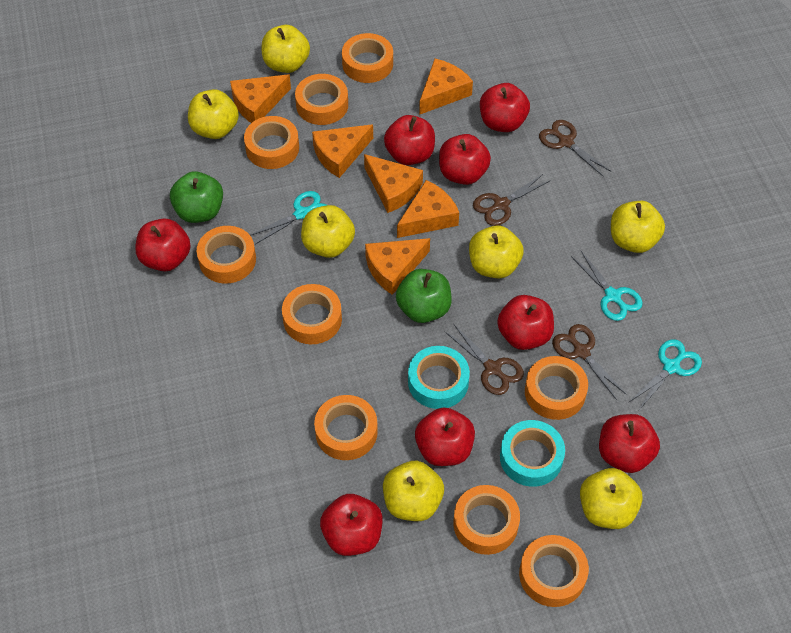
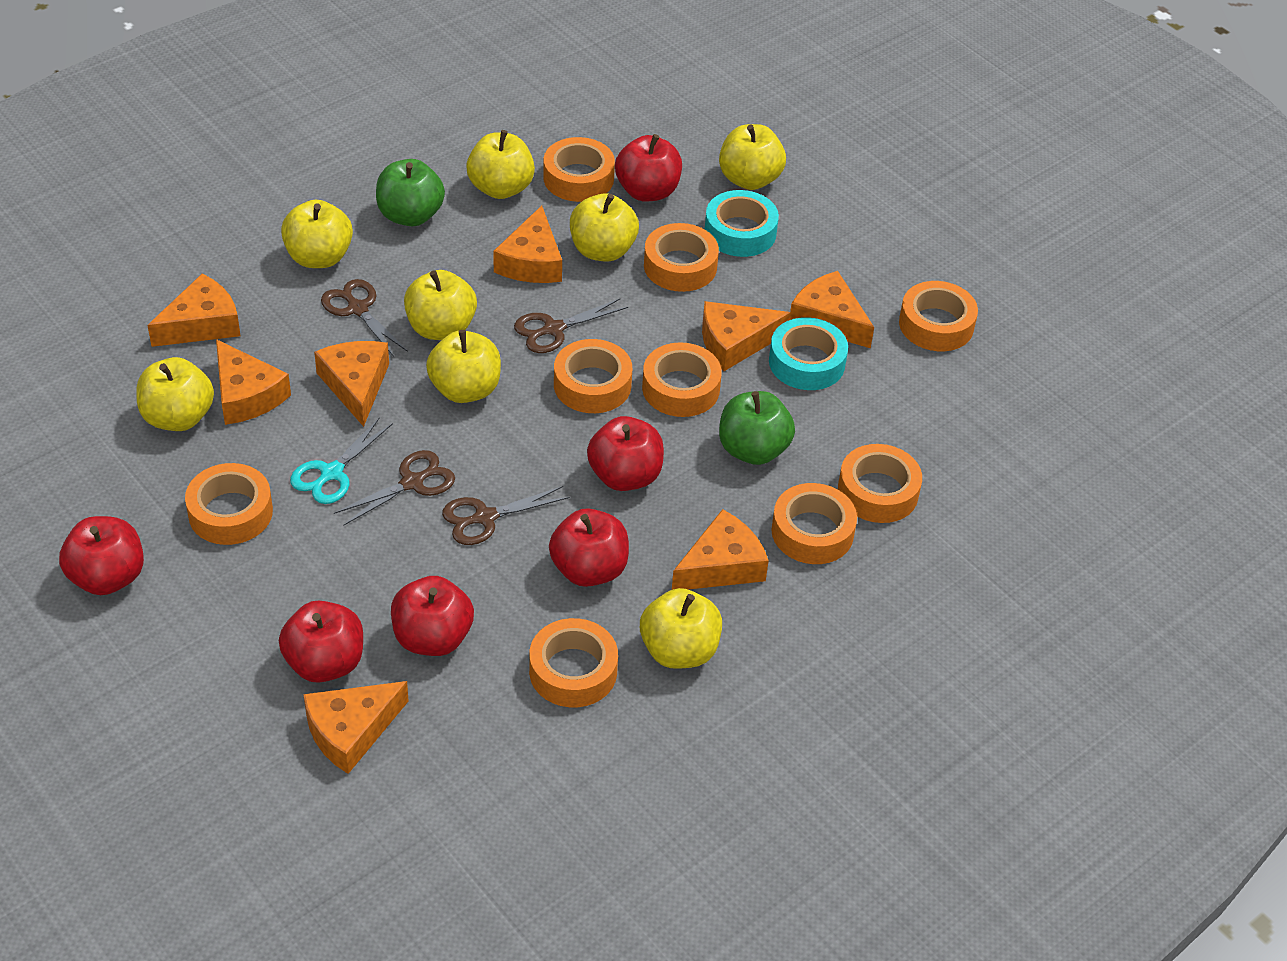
orange cheese: 6 -> 8
red apple: 8 -> 6
turquoise scissors: 3 -> 1
yellow apple: 7 -> 8

